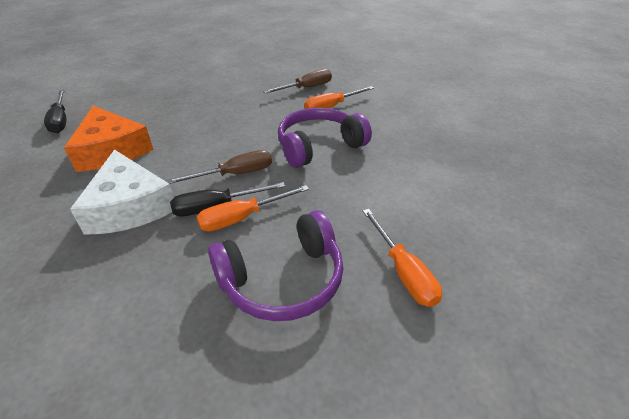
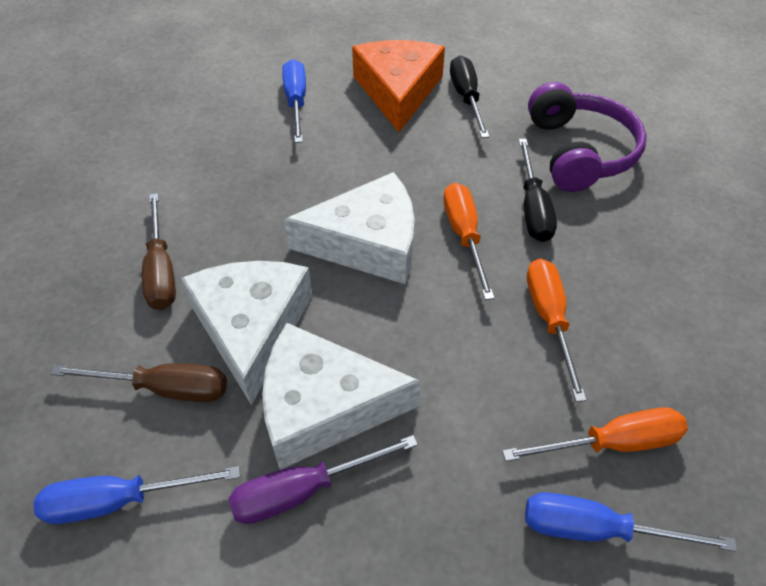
blue screwdriver: 0 -> 3
purple headphones: 2 -> 1
purple screwdriver: 0 -> 1
white cheese: 1 -> 3

